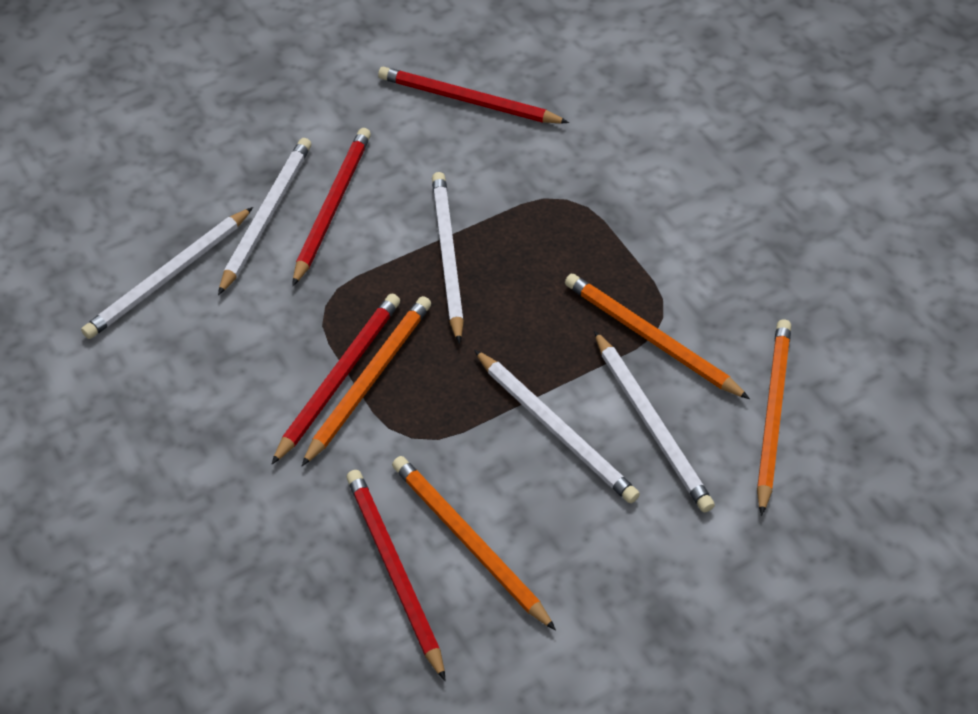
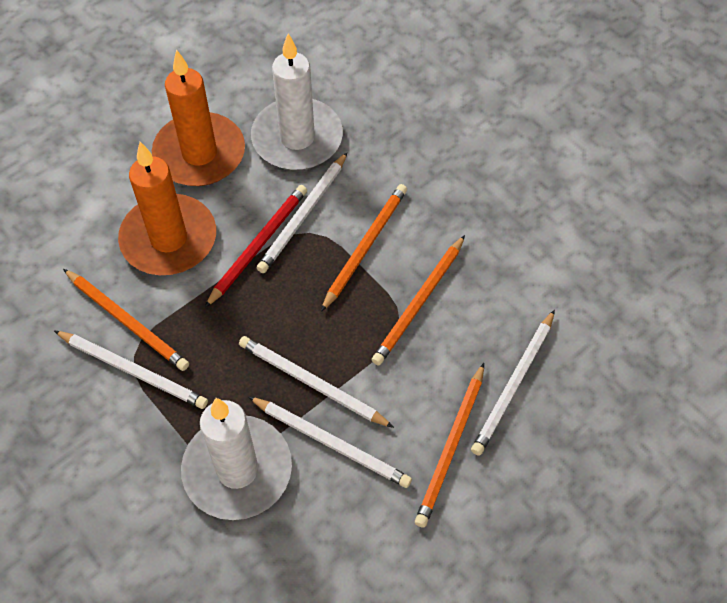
orange candle: 0 -> 2
red pencil: 4 -> 1
white candle: 0 -> 2

